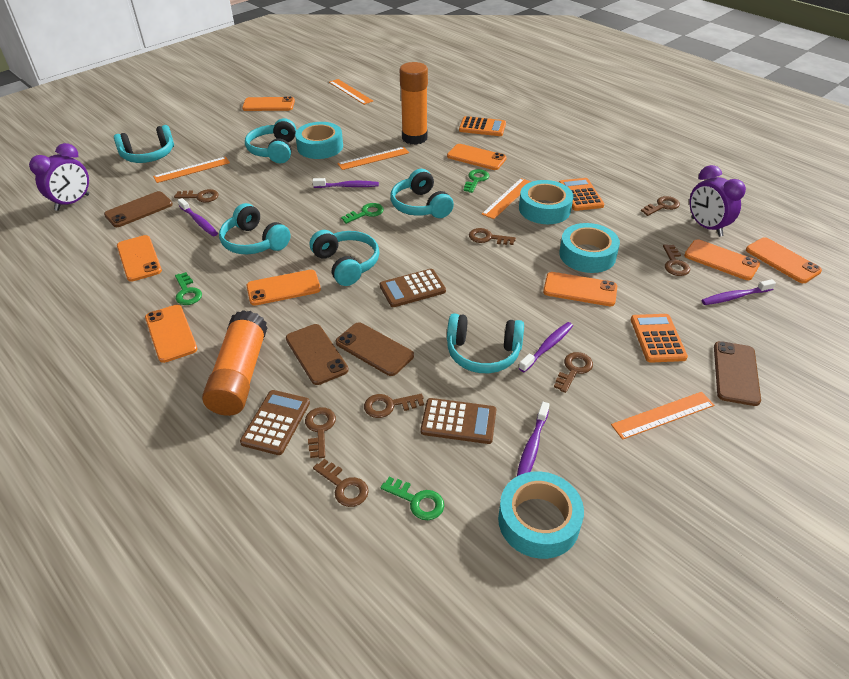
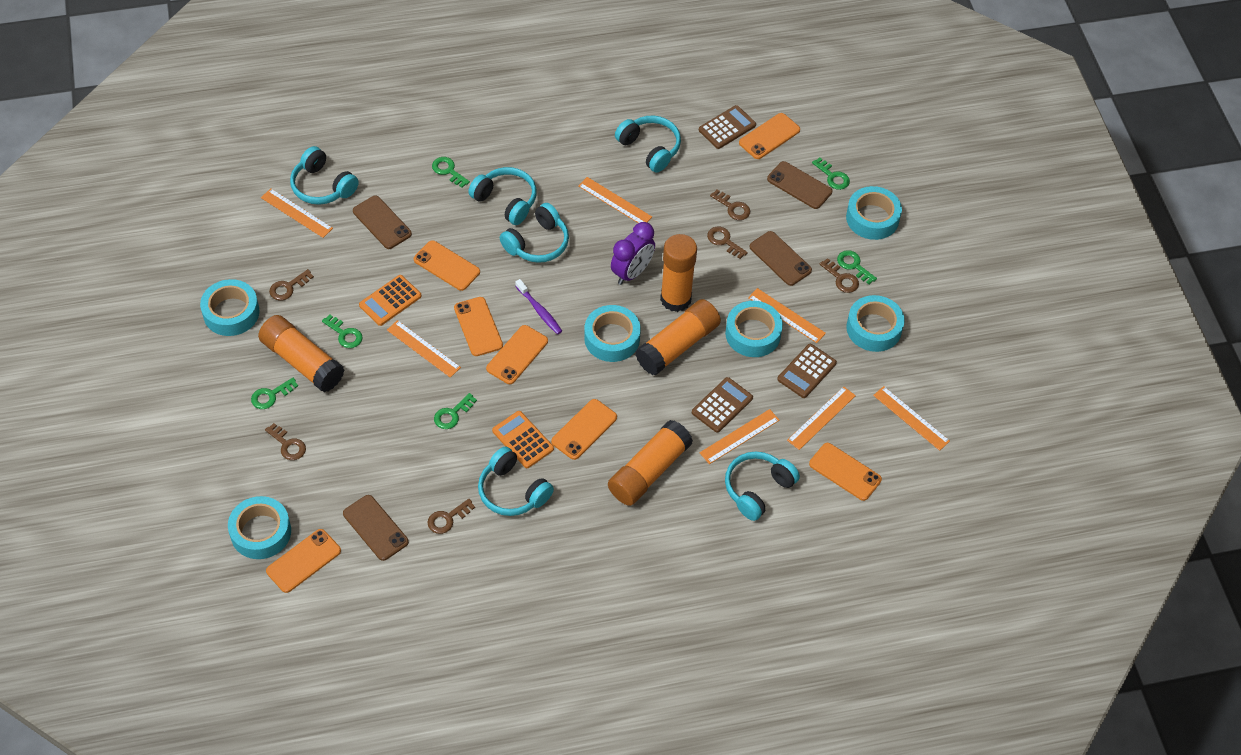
brown key: 8 -> 6
green key: 4 -> 6
orange calculator: 3 -> 2
orange glue stick: 2 -> 4
orange phone: 8 -> 7
orange ruler: 5 -> 7
purple clock: 2 -> 1
purple toothbrush: 5 -> 1
turquoise tape: 4 -> 6

